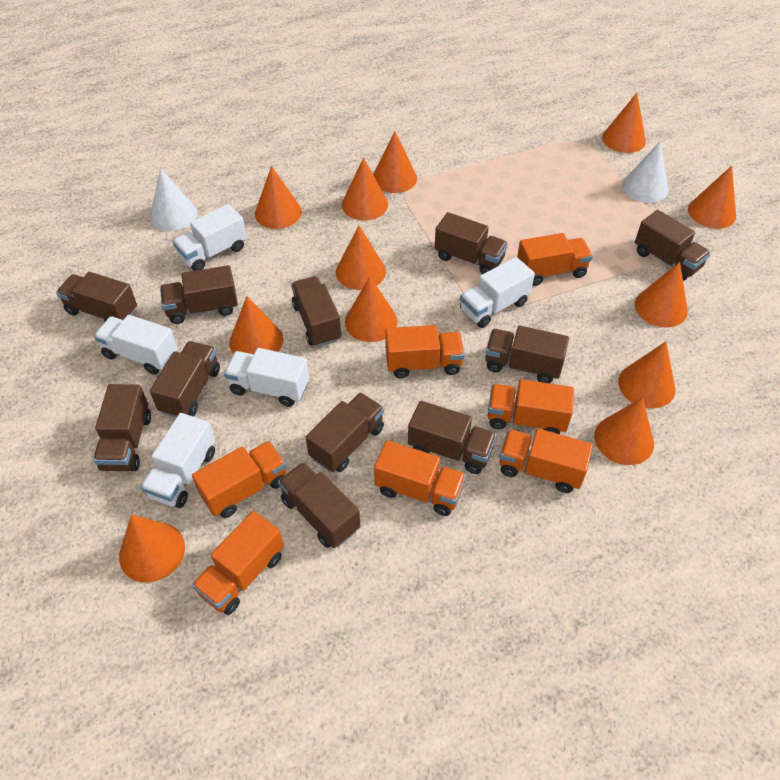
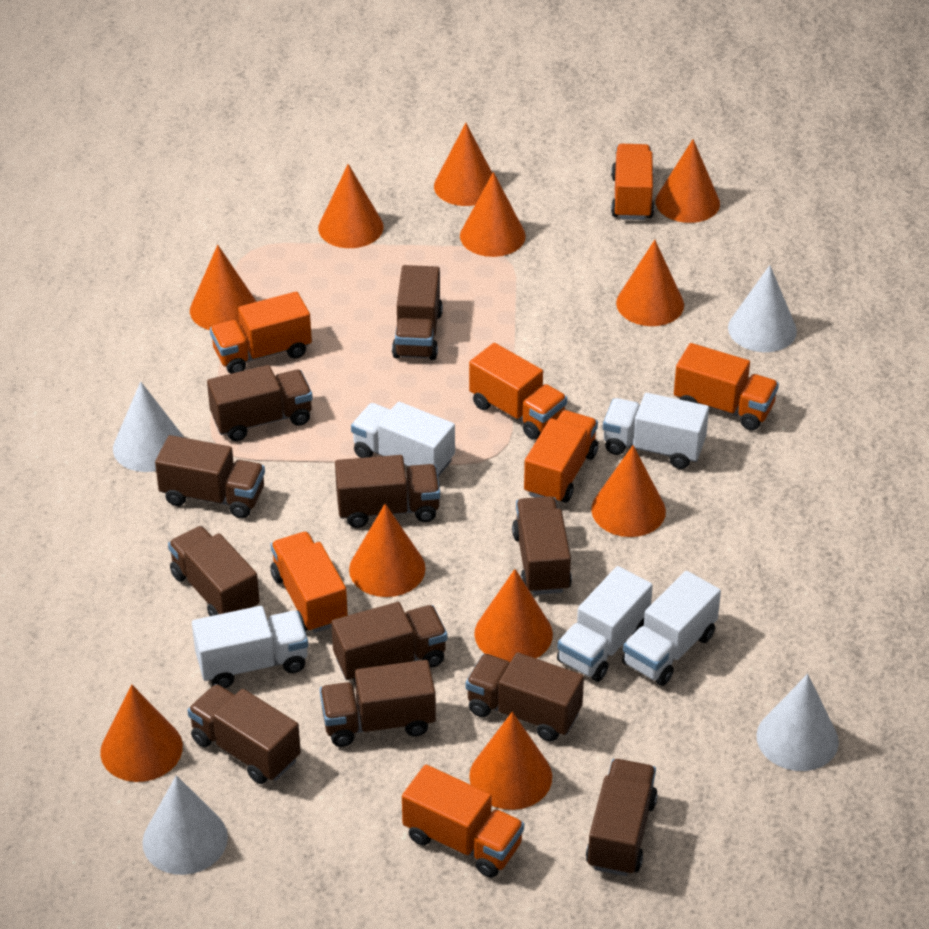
orange cone: 12 -> 11
white cone: 2 -> 4

